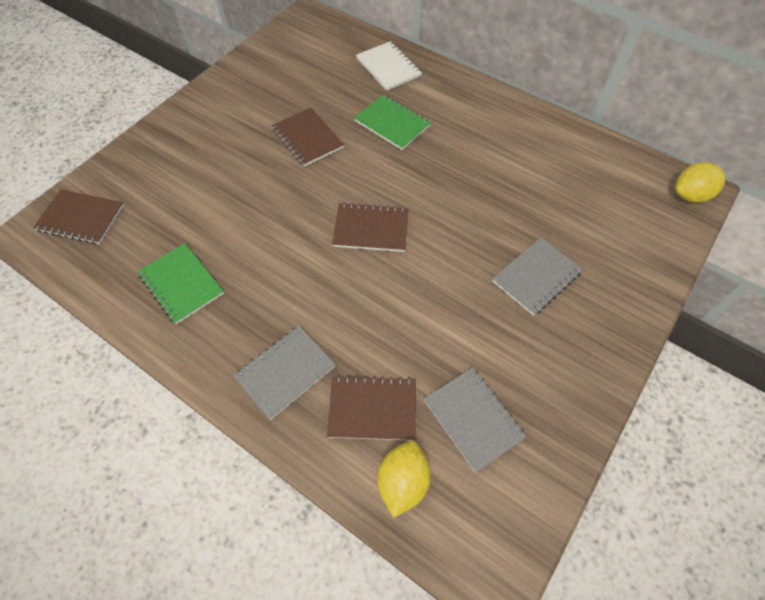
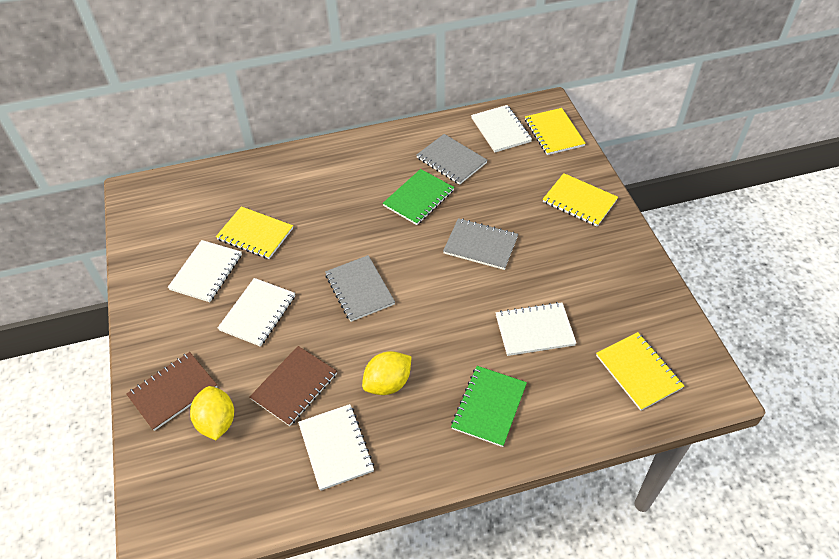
brown notebook: 4 -> 2
white notebook: 1 -> 5
yellow notebook: 0 -> 4

